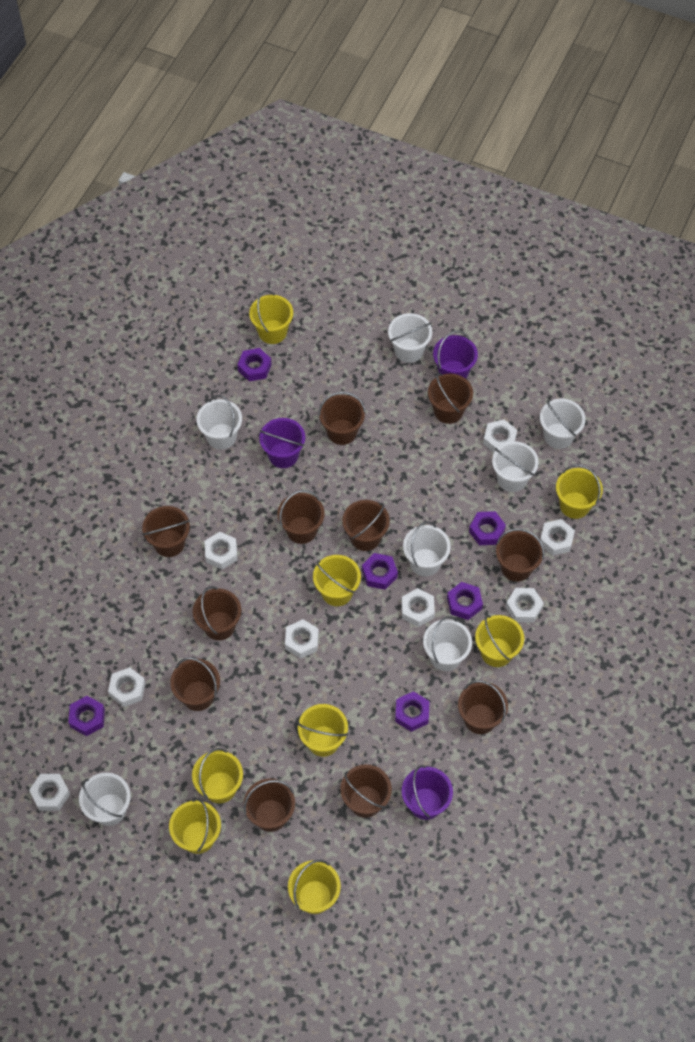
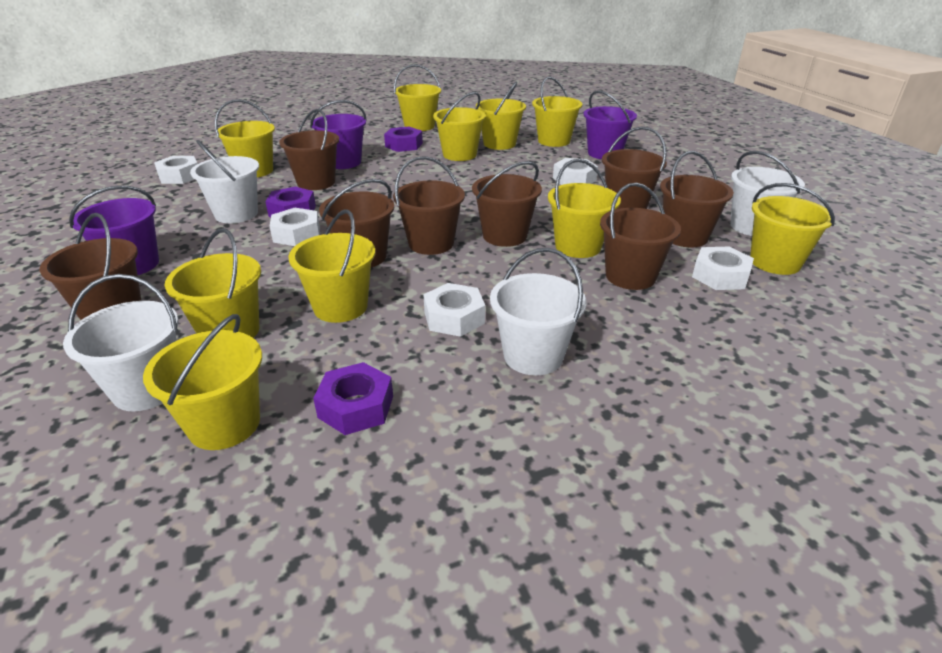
brown bucket: 11 -> 8
purple nut: 6 -> 3
white bucket: 7 -> 4
white nut: 8 -> 5
yellow bucket: 8 -> 10

